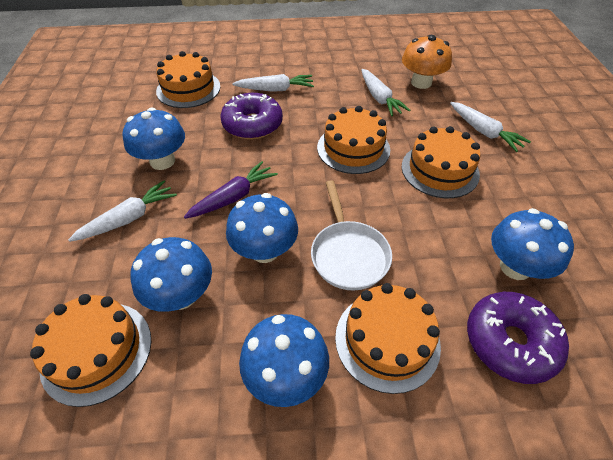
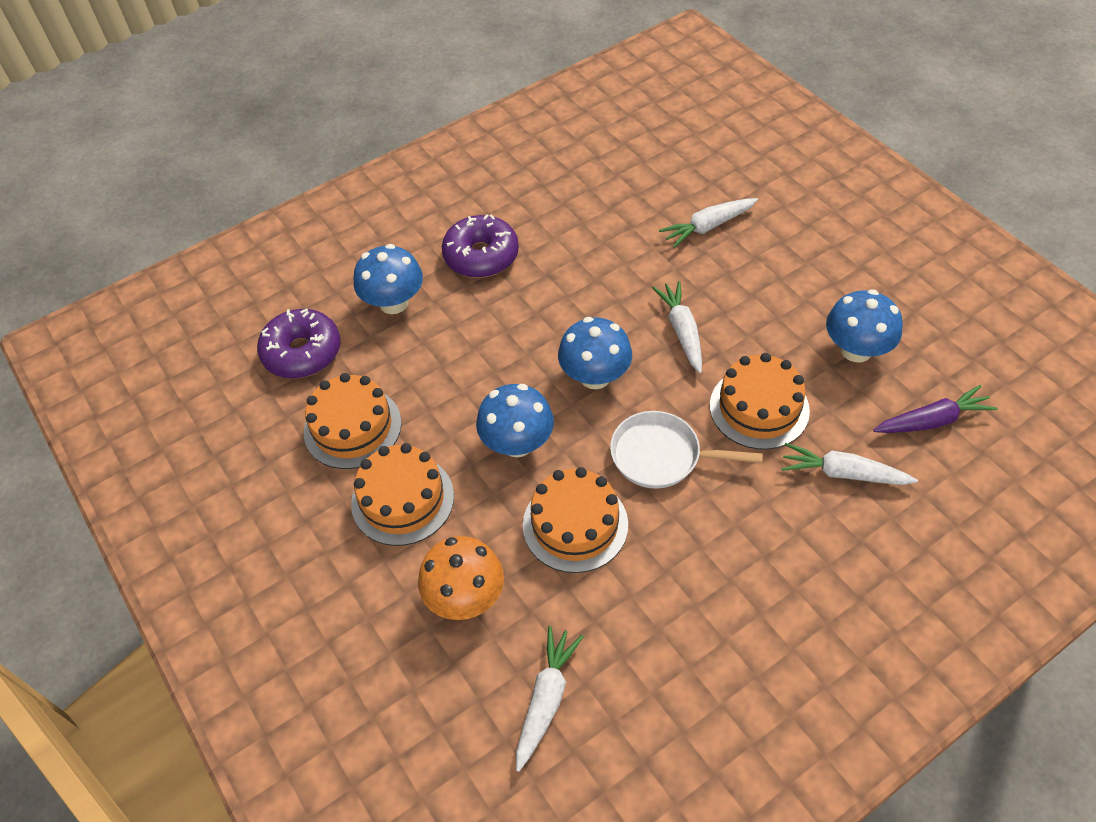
blue mushroom: 5 -> 4
orange cake: 5 -> 4

